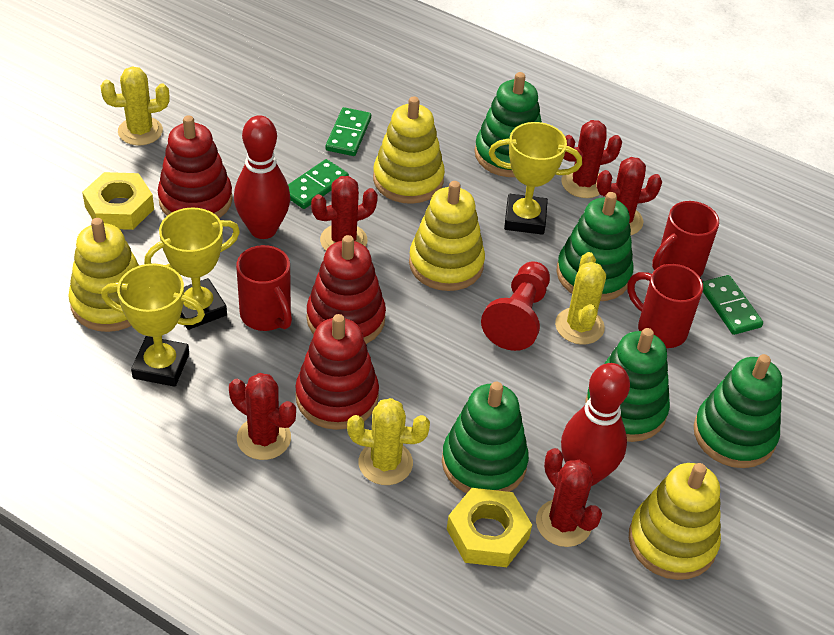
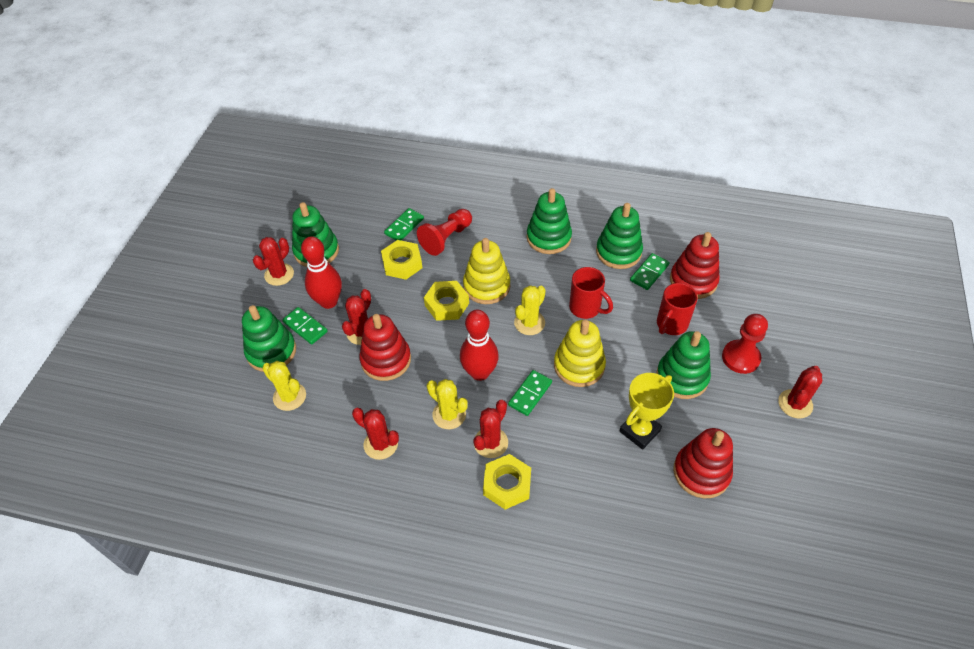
green domino: 3 -> 4
red mug: 3 -> 2
red pawn: 1 -> 2
yellow nut: 2 -> 3
yellow stacking toy: 4 -> 2
yellow trophy: 3 -> 1

